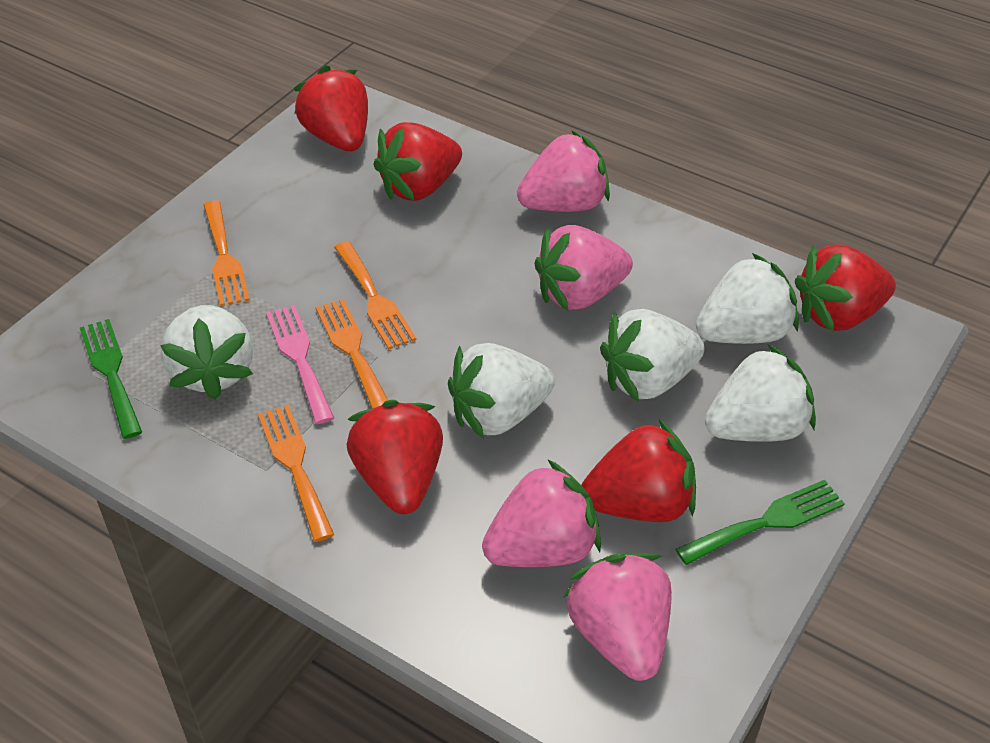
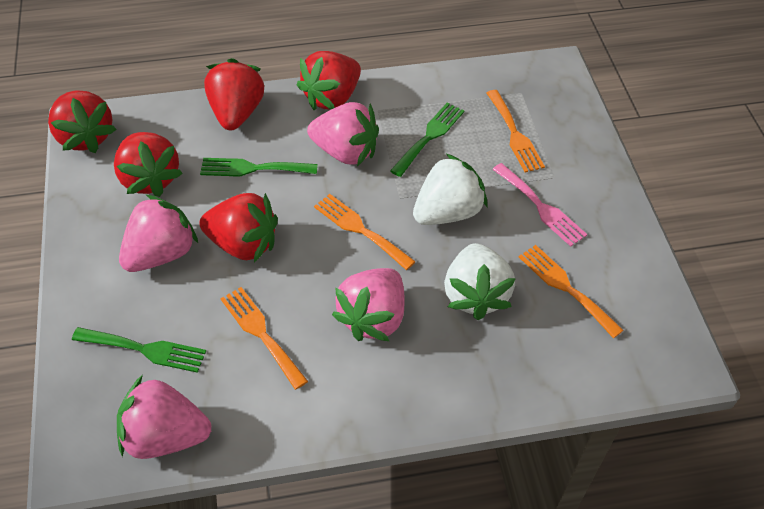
green fork: 2 -> 3
white strawberry: 5 -> 2

